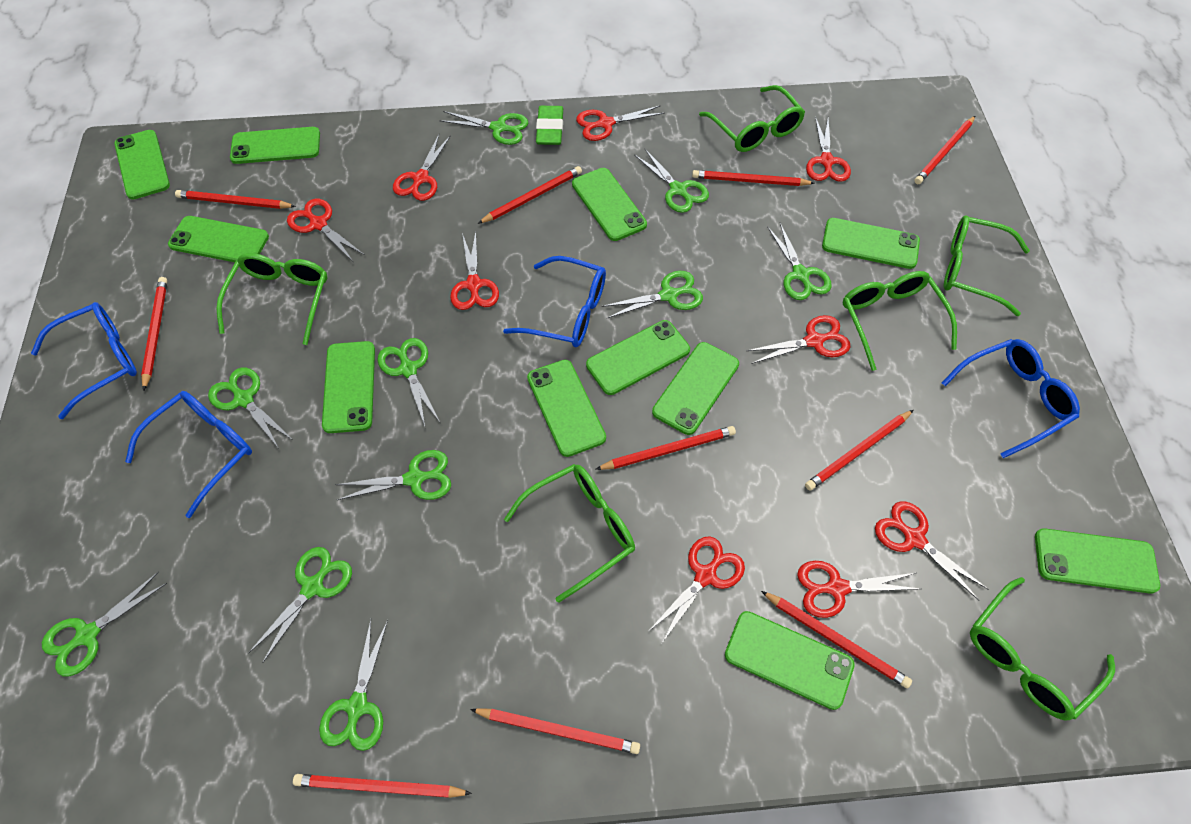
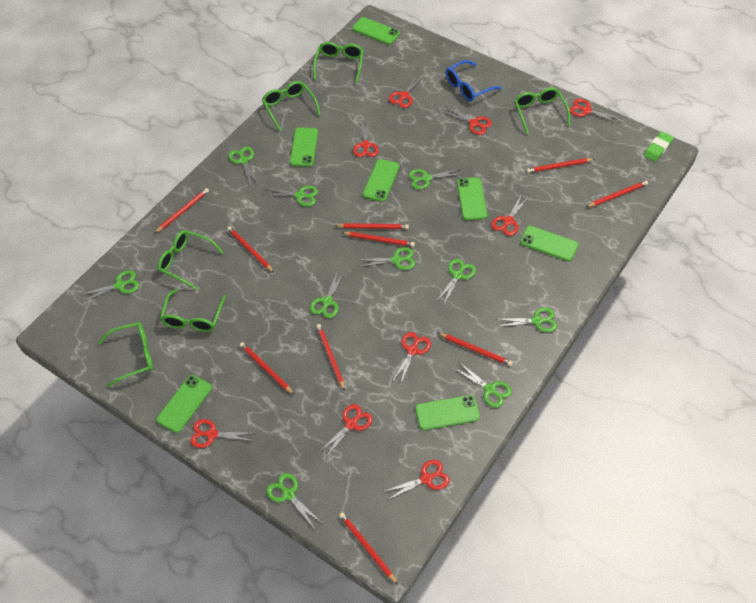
blue glasses: 4 -> 1
green phone: 11 -> 7

